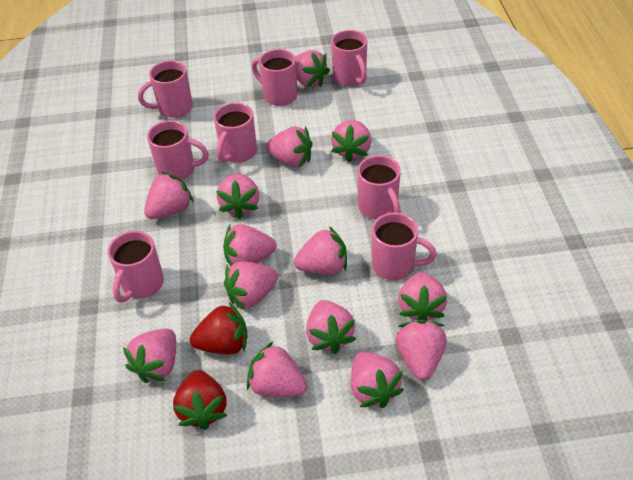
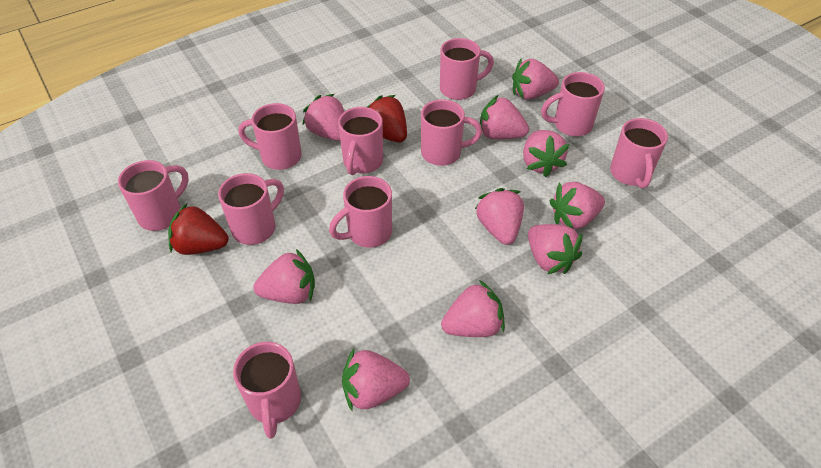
pink mug: 8 -> 10
pink strawberry: 14 -> 10

